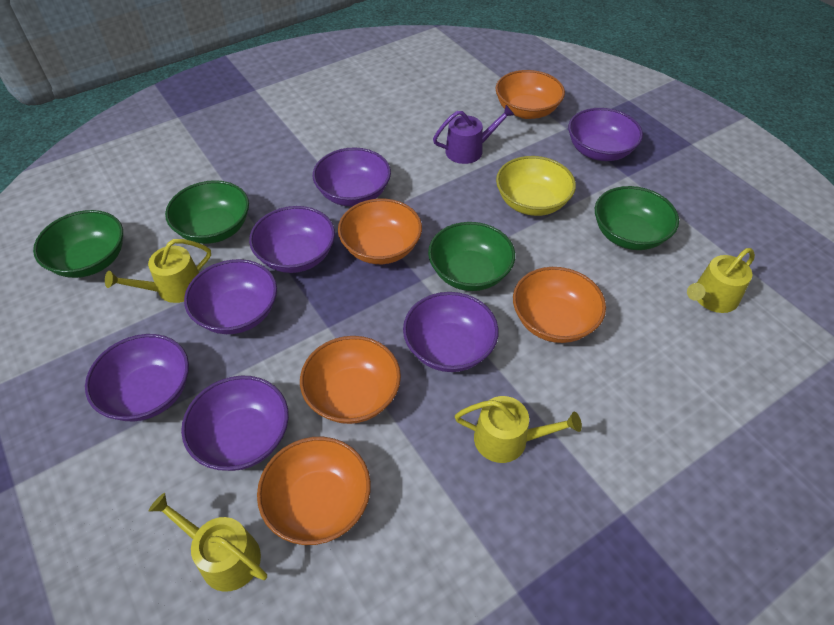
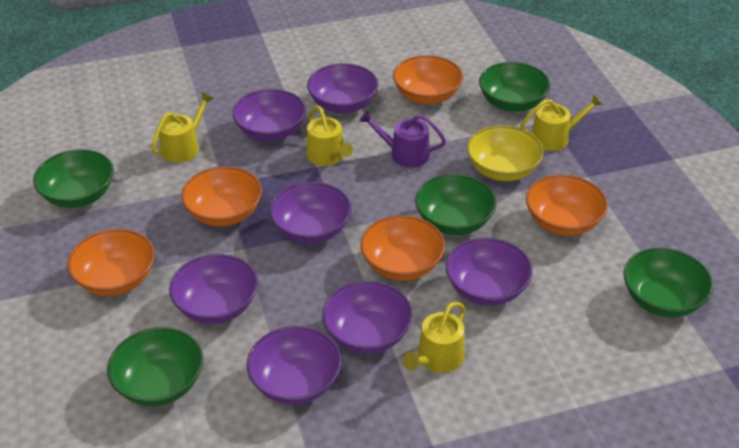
green bowl: 4 -> 5

